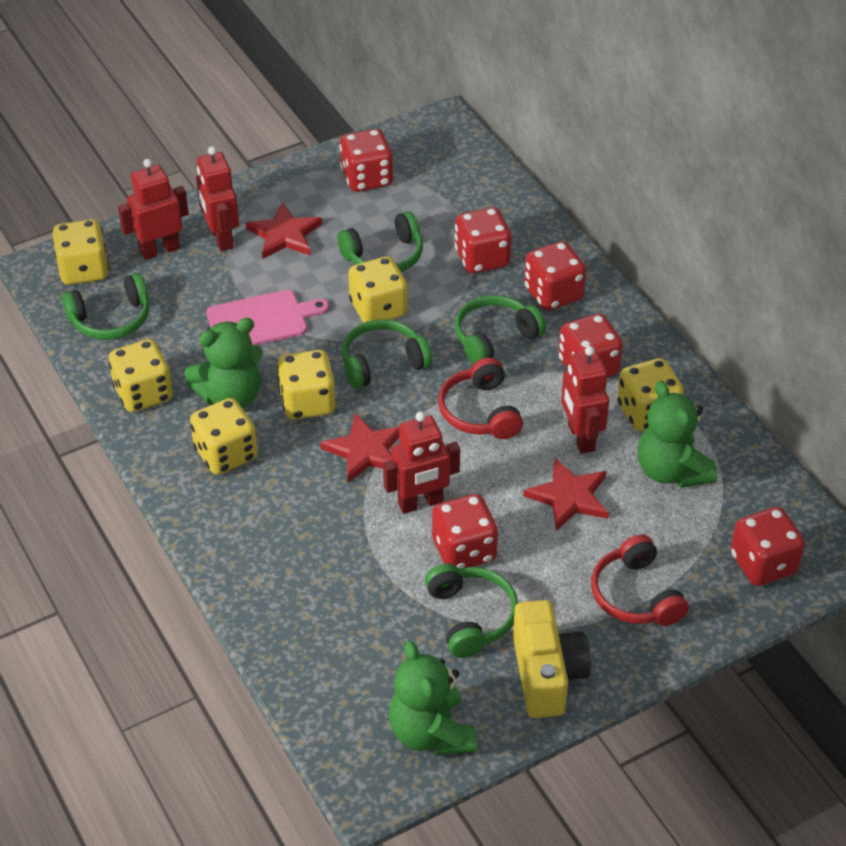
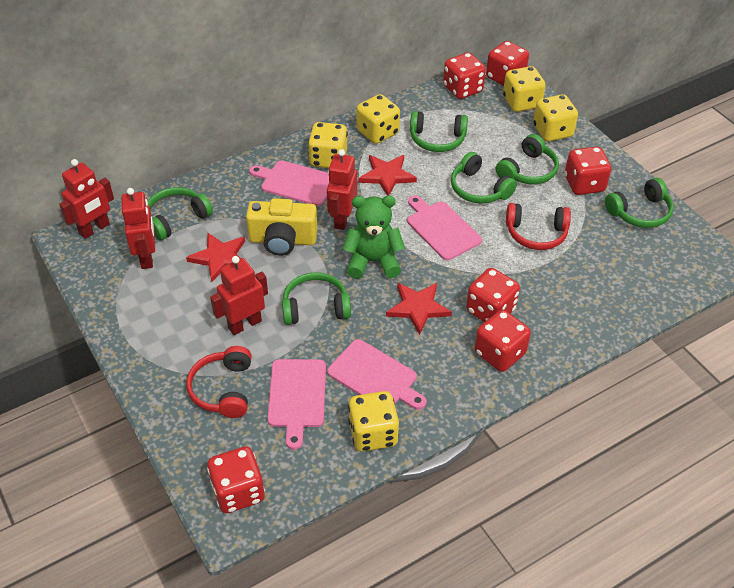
green headphones: 5 -> 6
green teddy bear: 3 -> 1
pink cutting board: 1 -> 4
yellow dice: 6 -> 5

